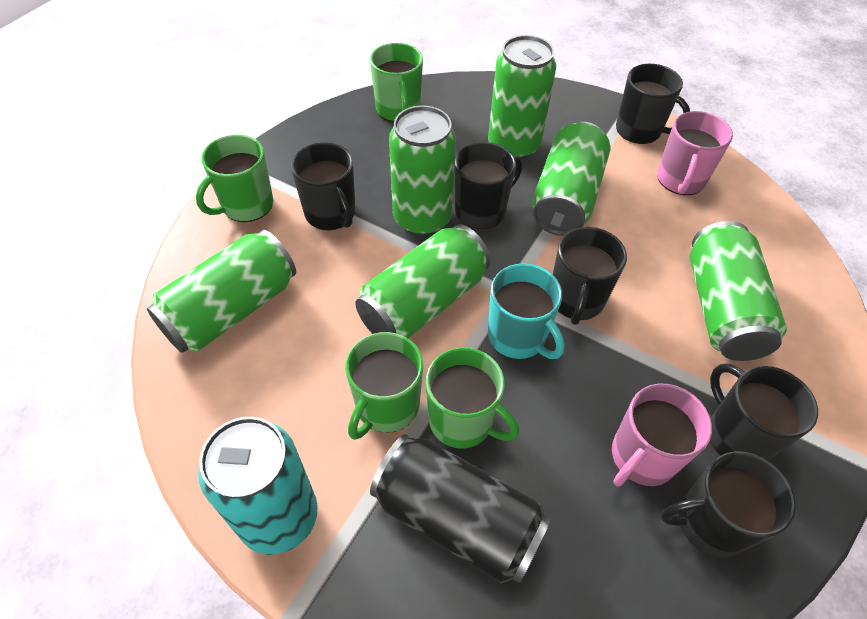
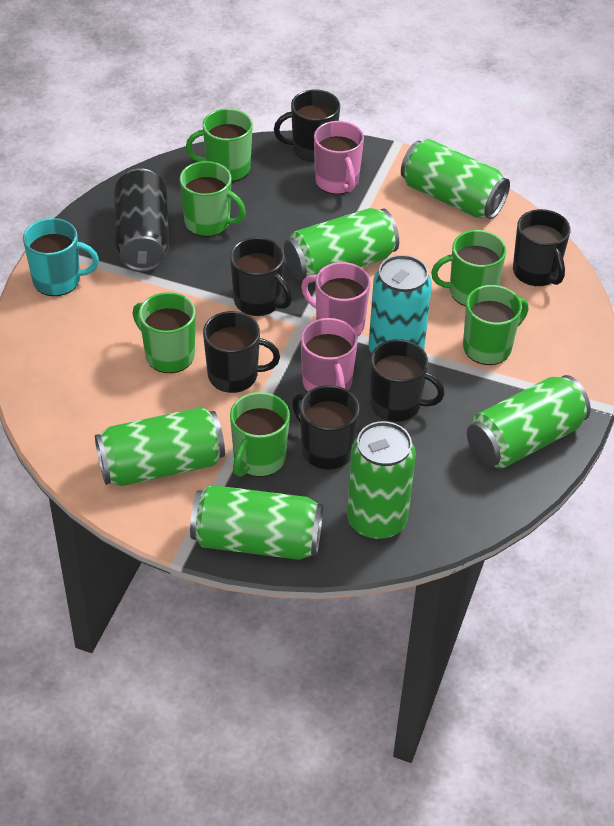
green mug: 4 -> 6
pink mug: 2 -> 3

